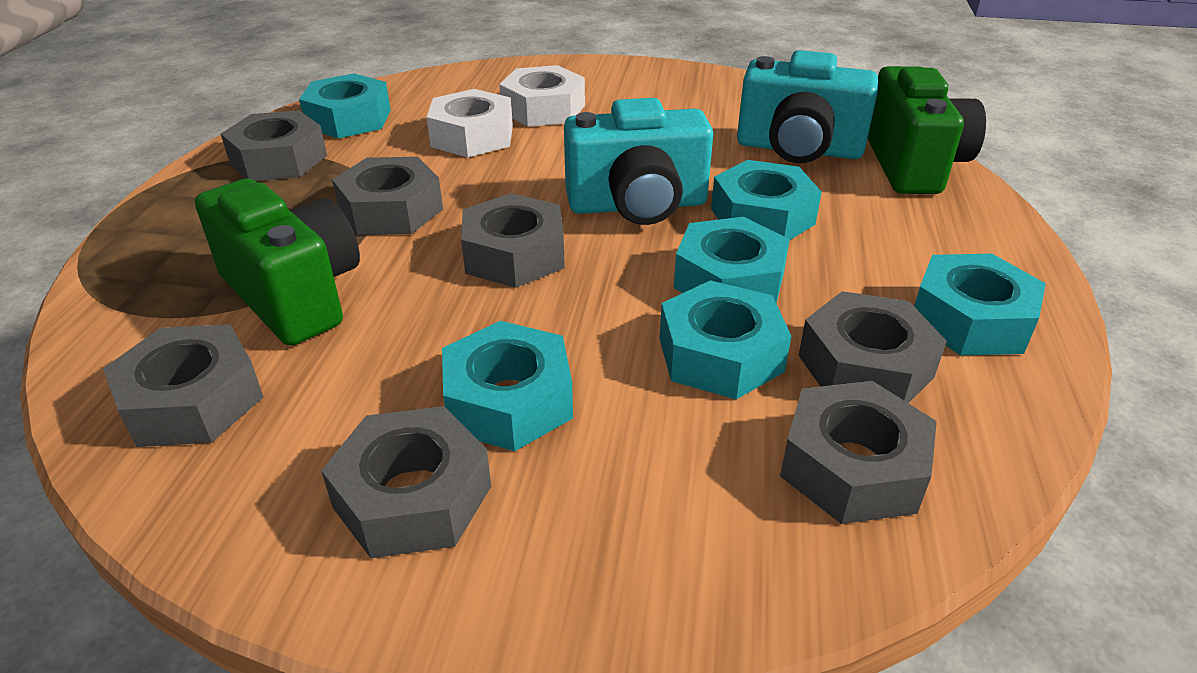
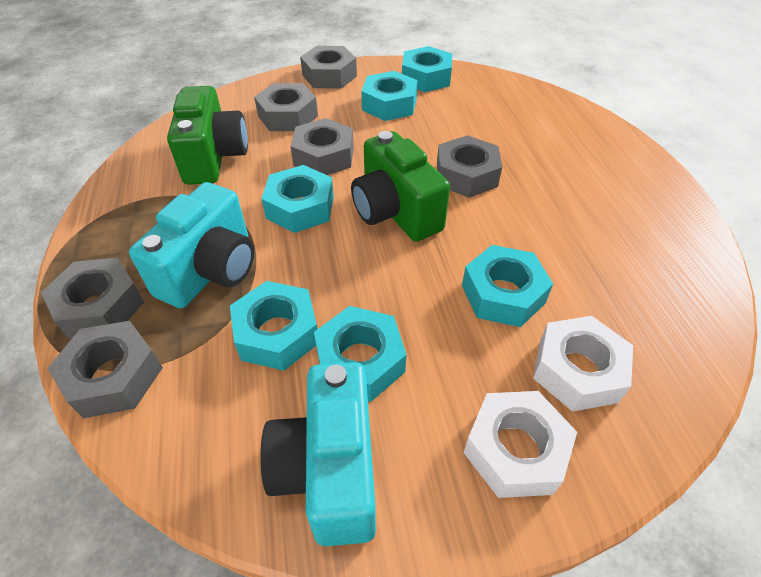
grey nut: 7 -> 6

